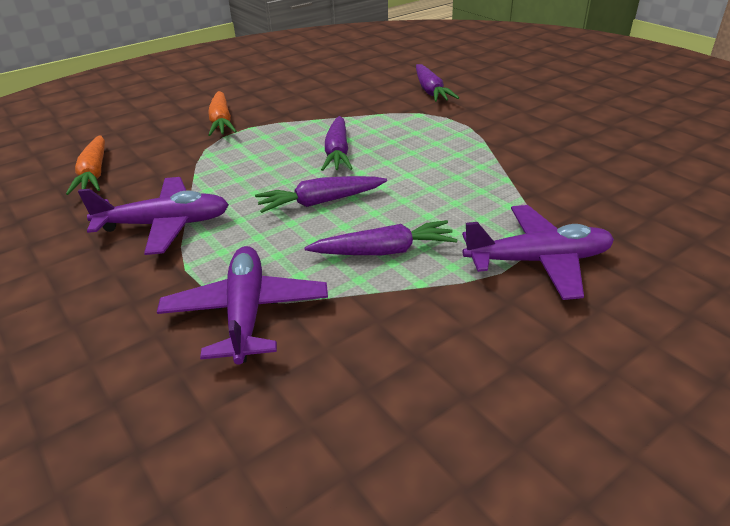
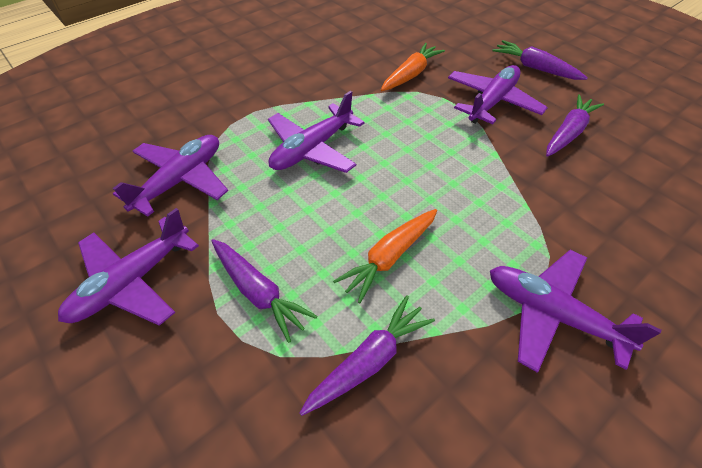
purple plane: 3 -> 5

